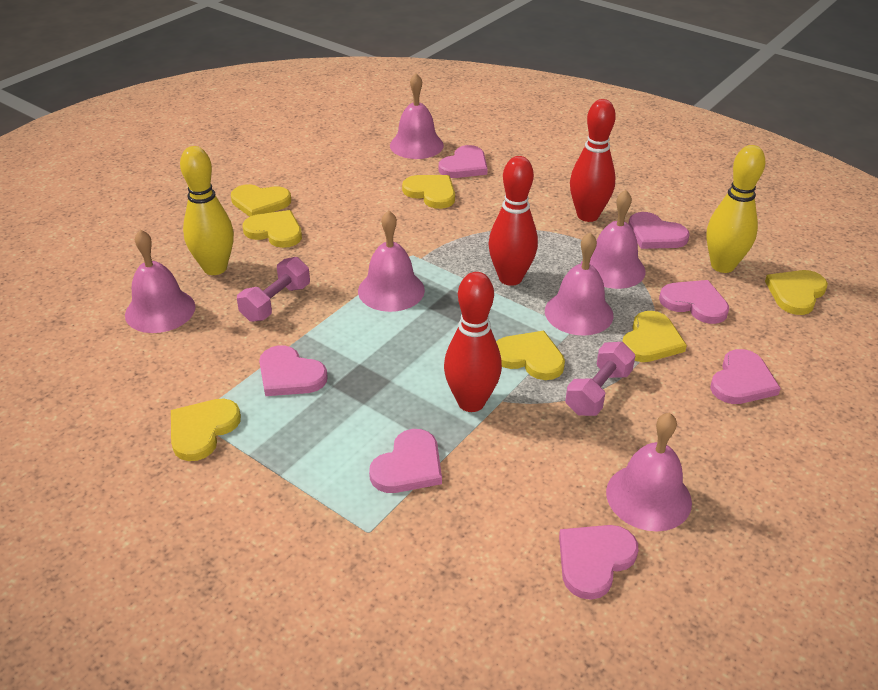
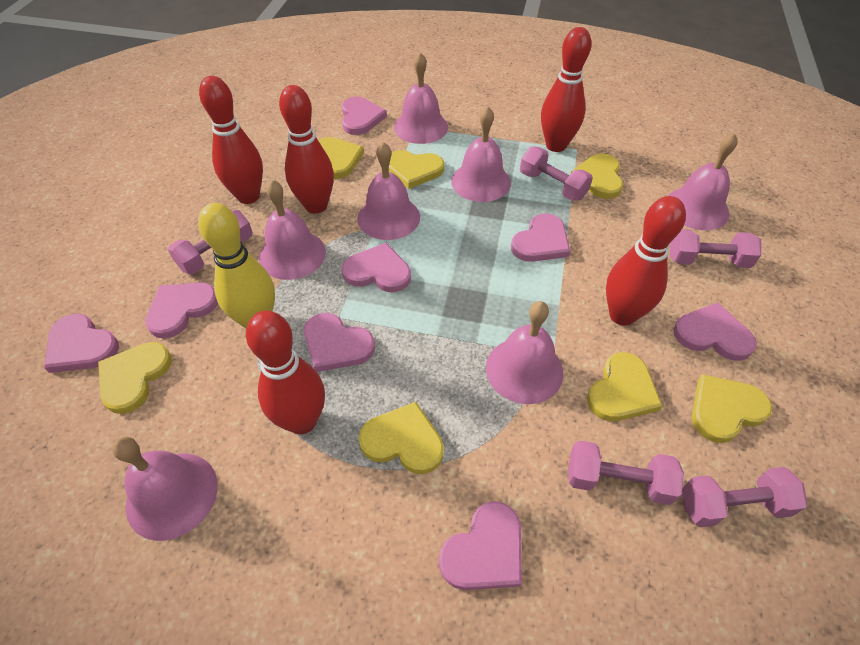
pink bell: 6 -> 7
pink dumbbell: 2 -> 5
pink heart: 7 -> 8
red bowling pin: 3 -> 5
yellow bowling pin: 2 -> 1

